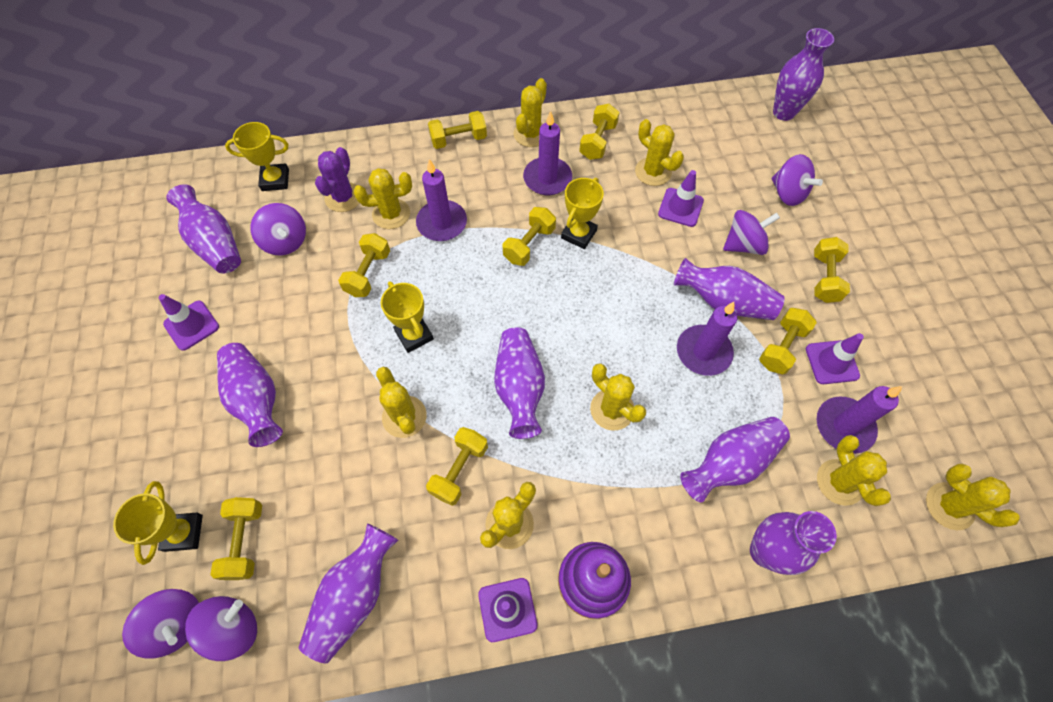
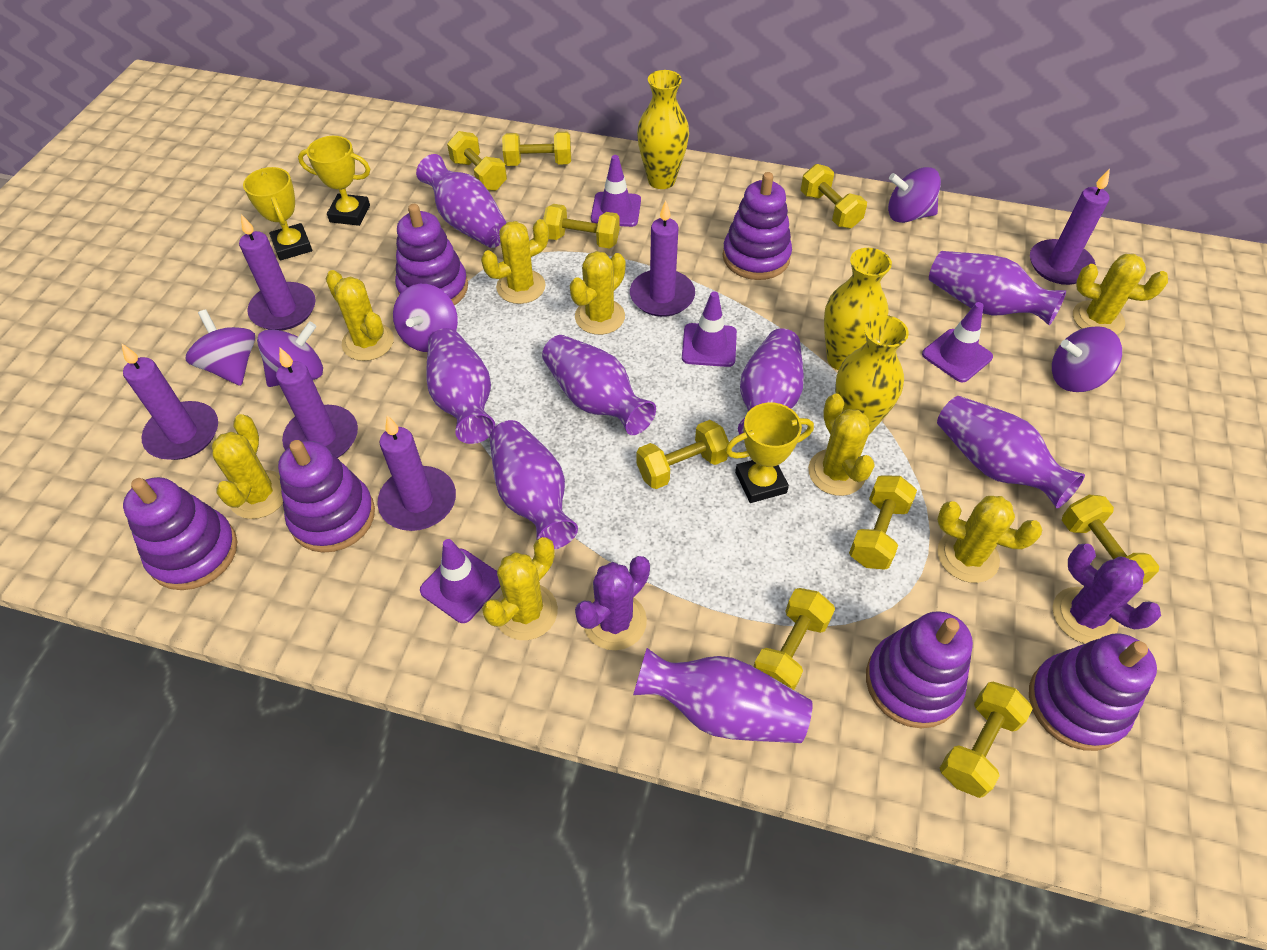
purple cactus: 1 -> 2
purple candle: 4 -> 6
purple stacking toy: 1 -> 6
yellow dumbbell: 8 -> 9
yellow trophy: 4 -> 3
yellow vase: 0 -> 3

